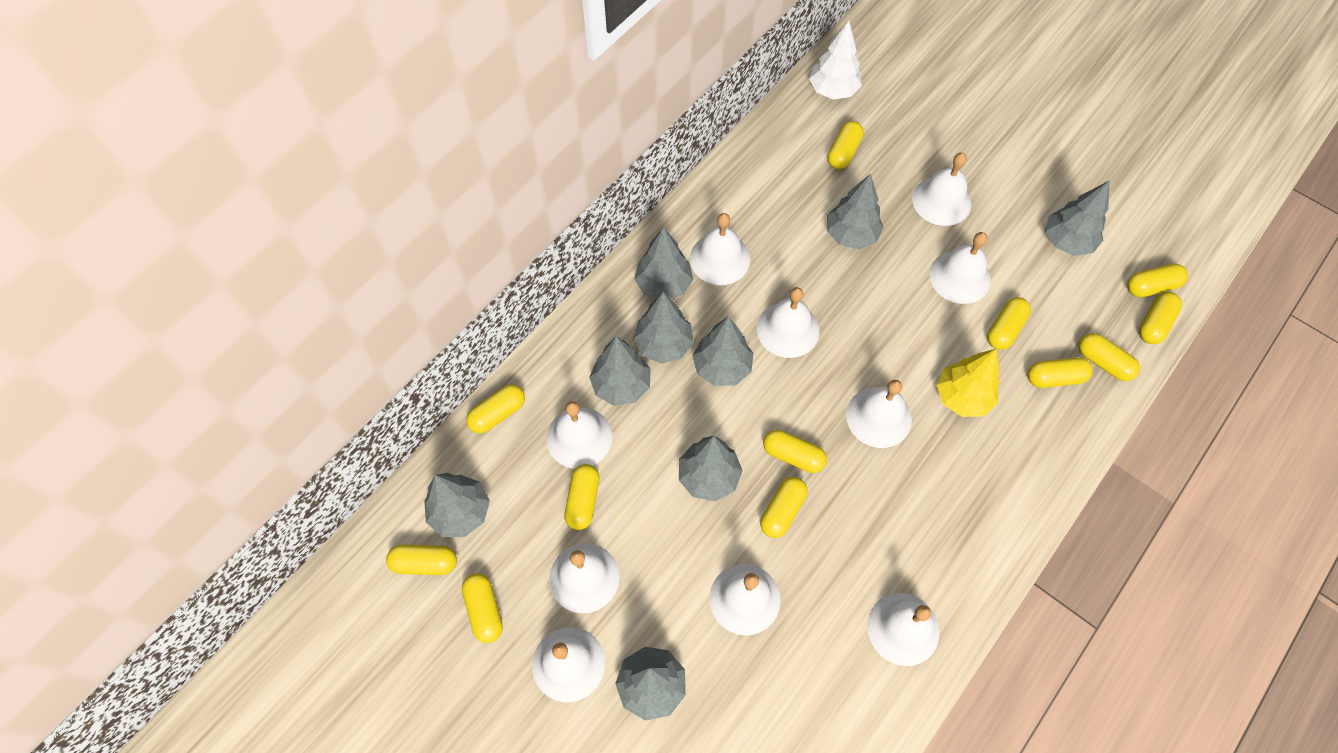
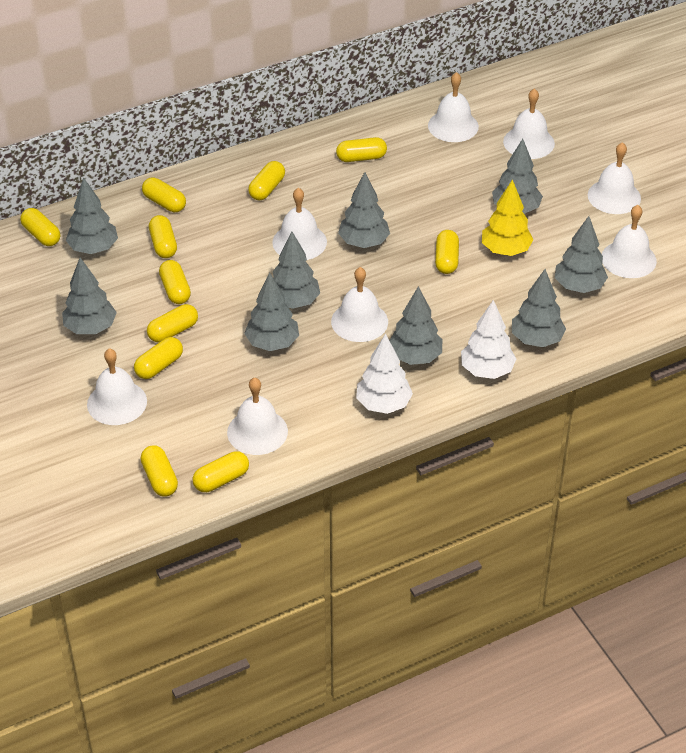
white bell: 10 -> 8
white tree: 1 -> 2
yellow capsule: 12 -> 11

